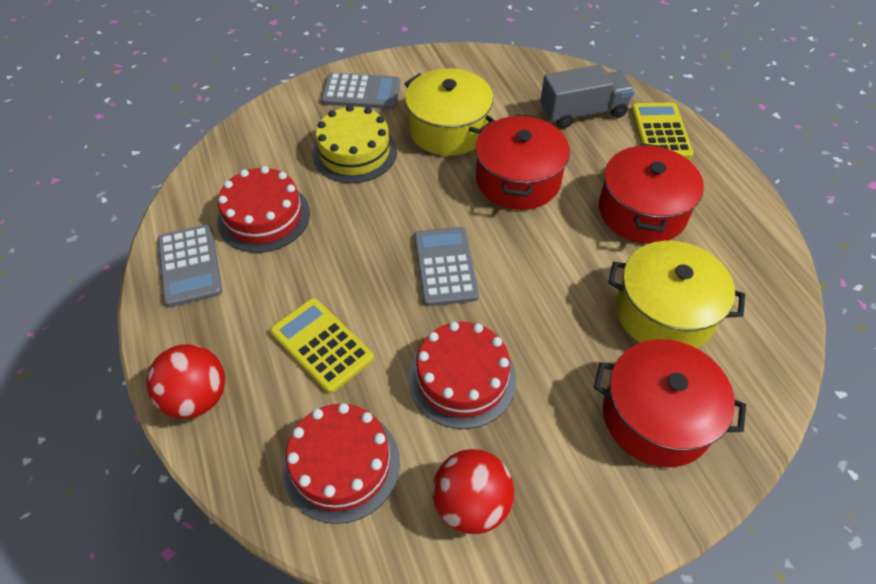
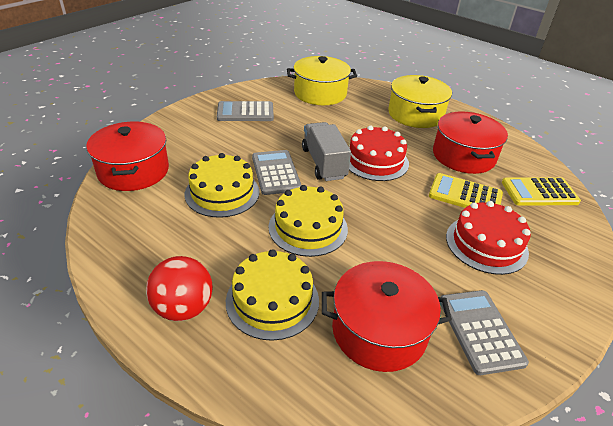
red ball: 2 -> 1
red cake: 3 -> 2
yellow cake: 1 -> 3

